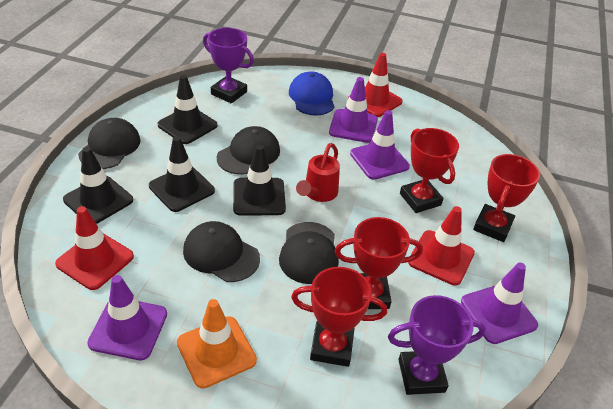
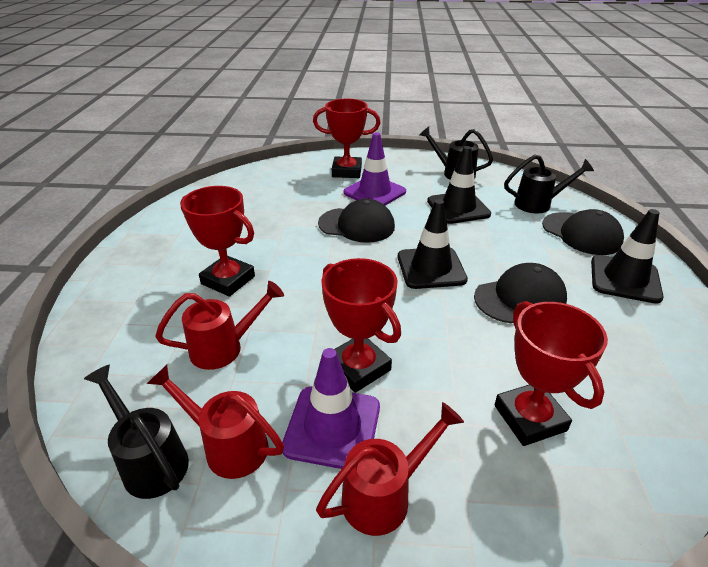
black cap: 4 -> 3
black traffic cone: 4 -> 3
black watering can: 0 -> 3
blue cap: 1 -> 0
orange traffic cone: 1 -> 0
purple traffic cone: 4 -> 2
purple trophy: 2 -> 0
red traffic cone: 3 -> 0
red watering can: 1 -> 3

